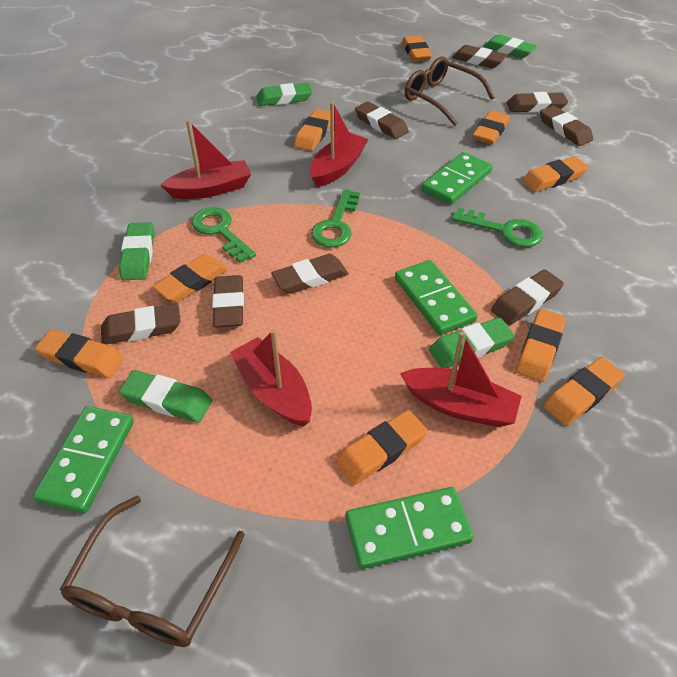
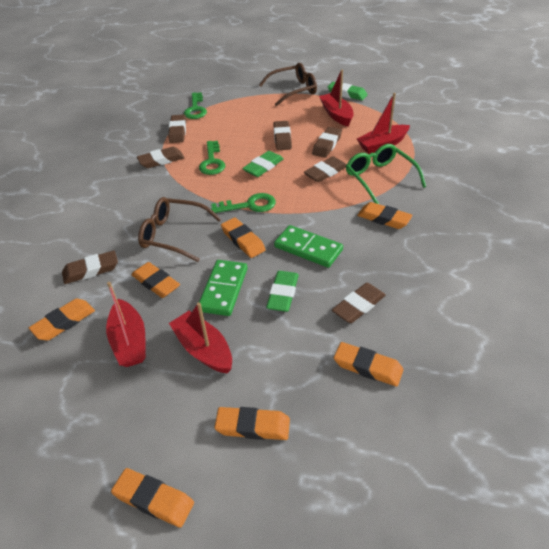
brown eraser: 8 -> 7
green domino: 4 -> 2
green eraser: 5 -> 3
green glasses: 0 -> 1
orange eraser: 9 -> 7

